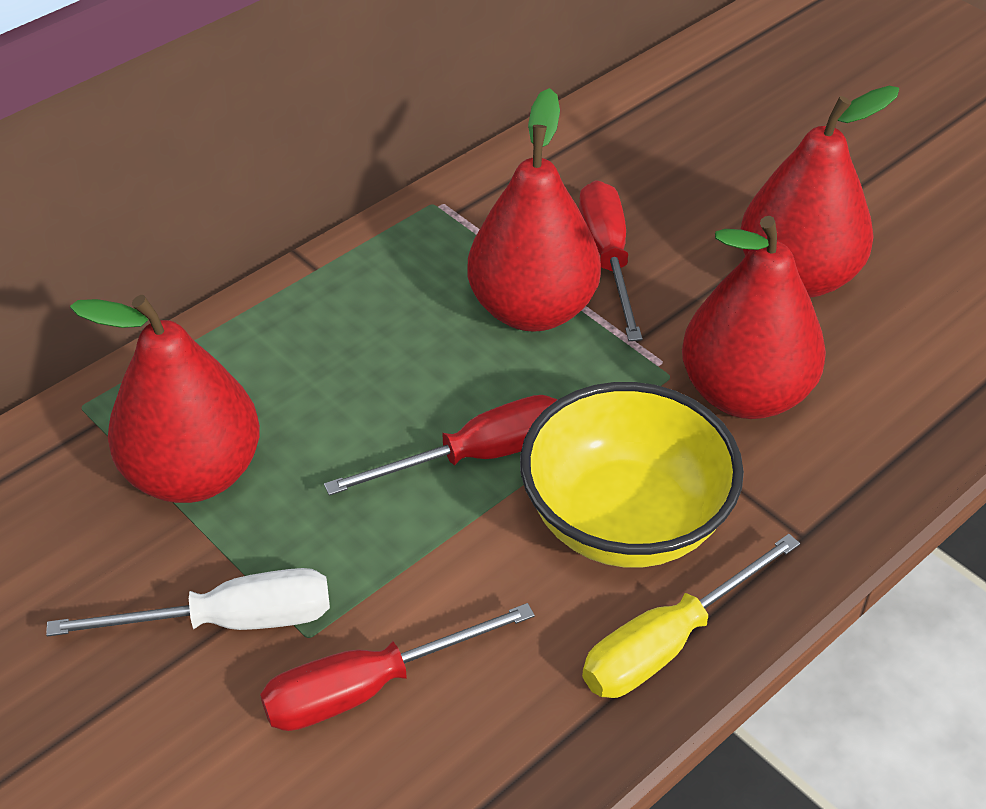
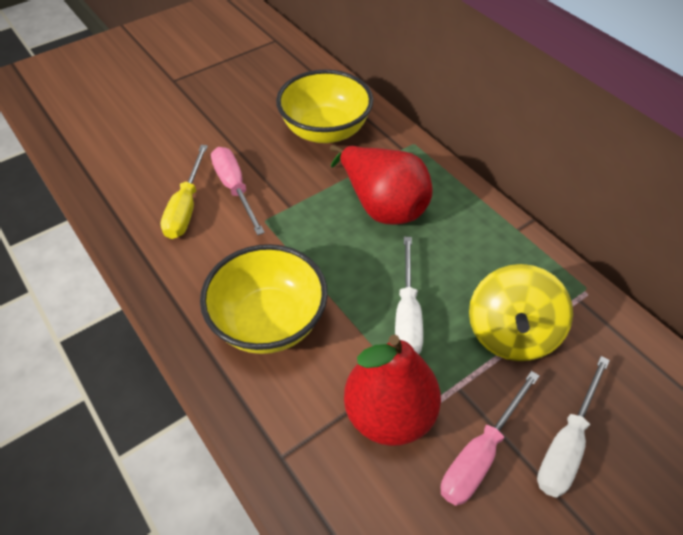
pink screwdriver: 0 -> 2
red pear: 4 -> 2
red screwdriver: 3 -> 0
white screwdriver: 1 -> 2
yellow bowl: 1 -> 2
yellow spinning top: 0 -> 1

